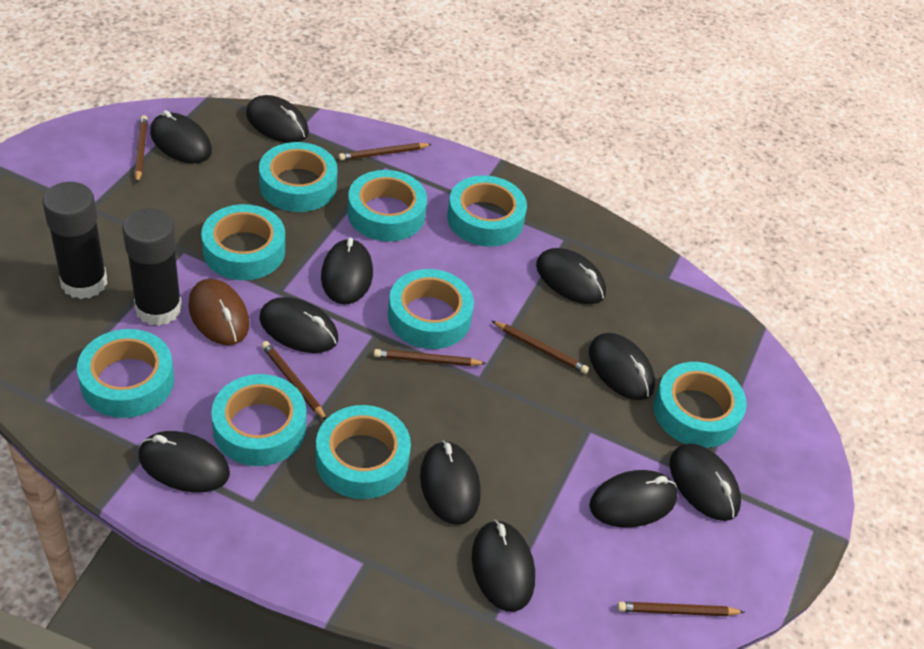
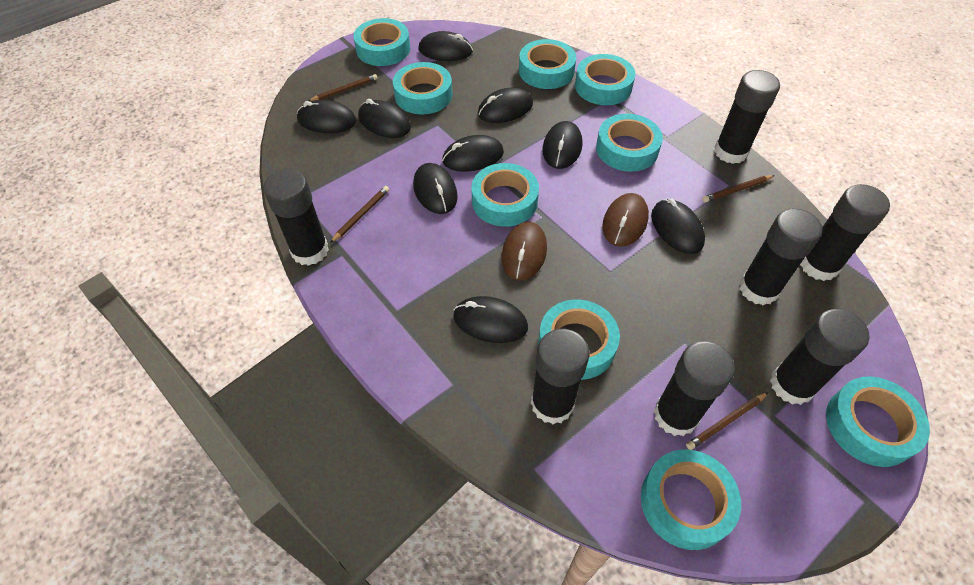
black glue stick: 2 -> 7
black mouse: 11 -> 9
brown mouse: 1 -> 2
brown pencil: 6 -> 4

